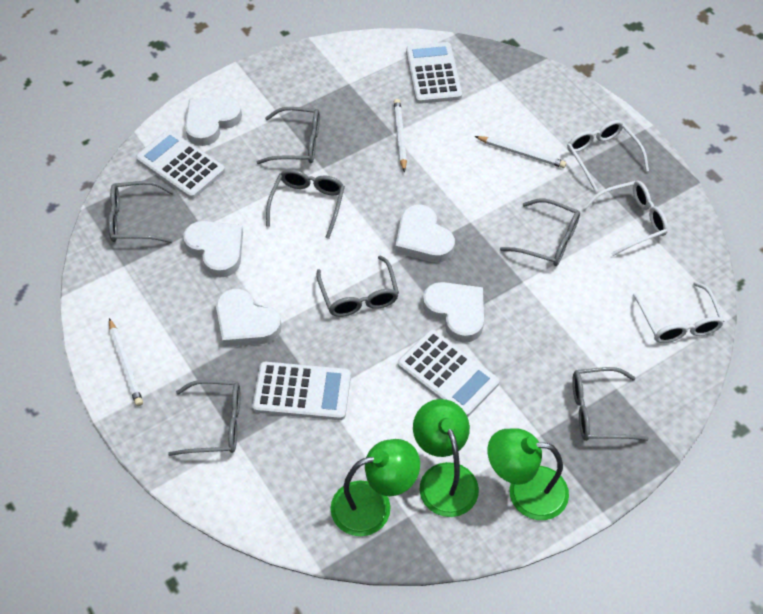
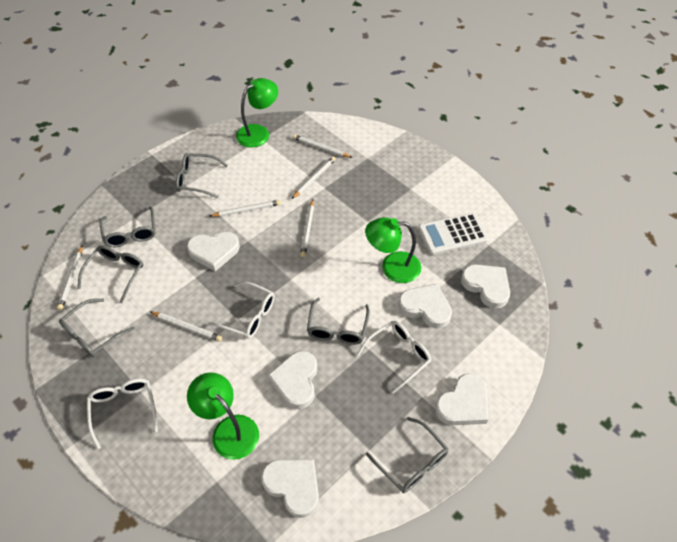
grey glasses: 7 -> 6
white calculator: 4 -> 1
white heart: 5 -> 6
white pencil: 3 -> 6

